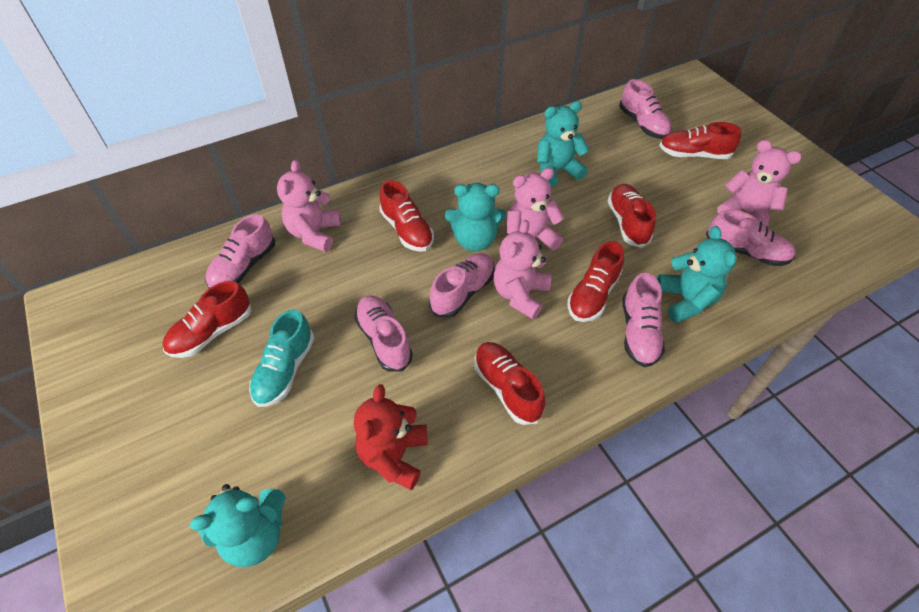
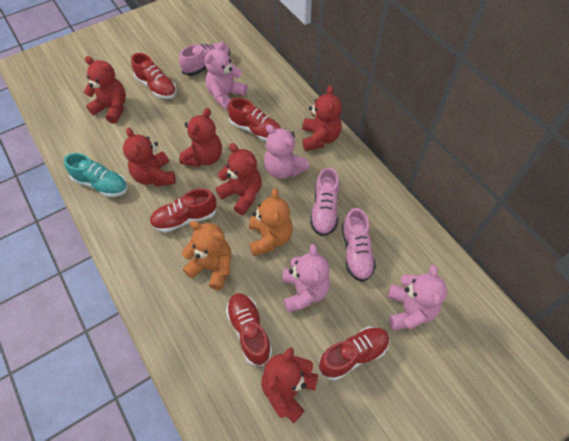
orange teddy bear: 0 -> 2
pink shoe: 6 -> 3
red shoe: 6 -> 5
red teddy bear: 1 -> 6
turquoise teddy bear: 4 -> 0

